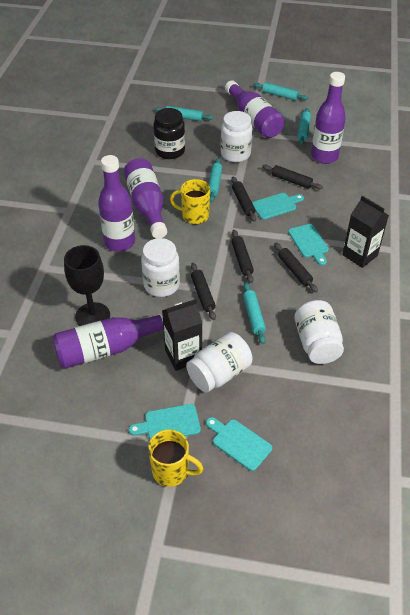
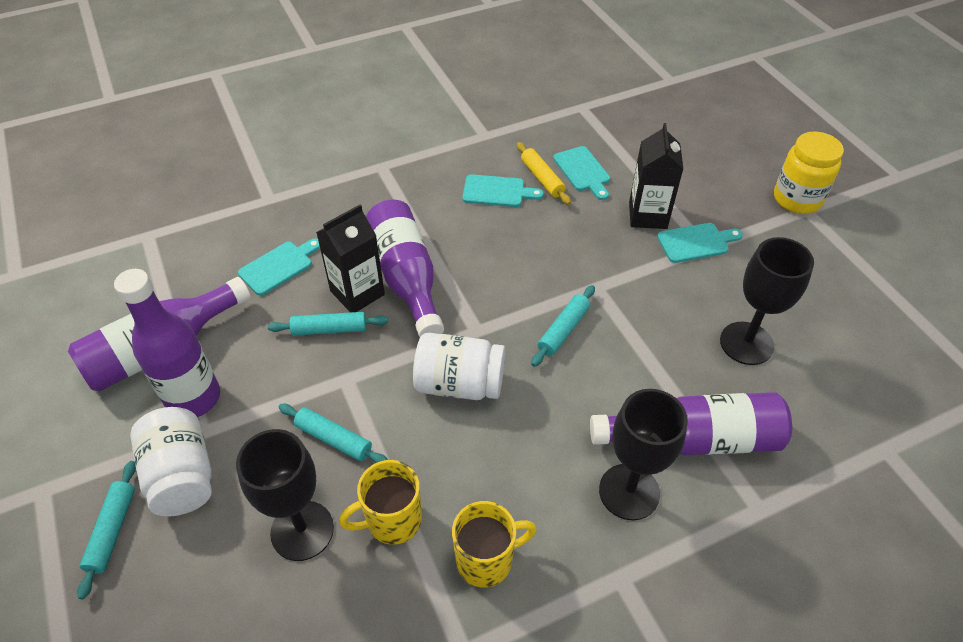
black goblet: 1 -> 3
black jar: 1 -> 0
black rolling pin: 5 -> 0
purple bottle: 5 -> 4
turquoise rolling pin: 5 -> 4
white jar: 4 -> 2
yellow jar: 0 -> 1
yellow rolling pin: 0 -> 1

